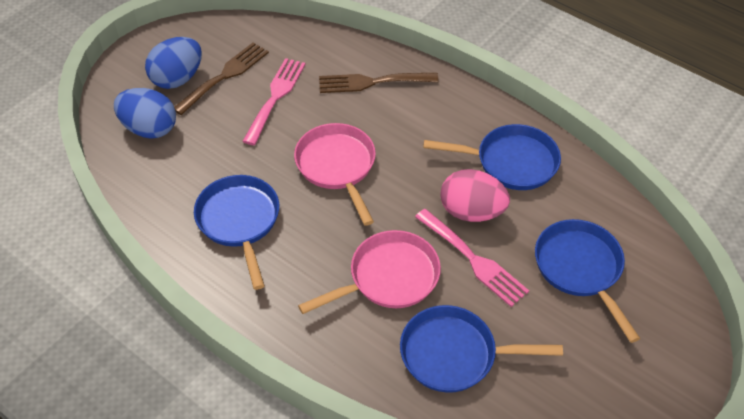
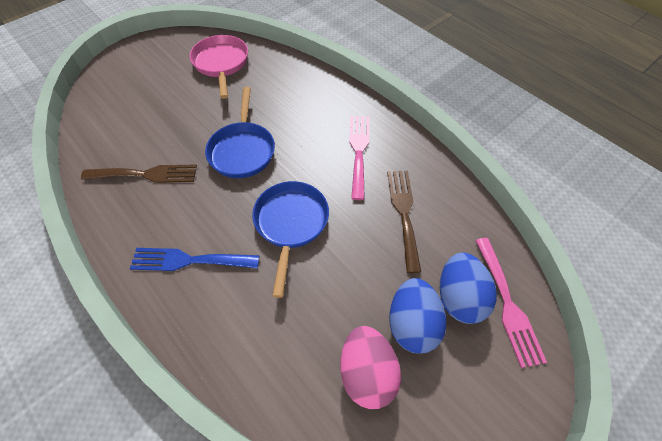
blue fork: 0 -> 1
blue pan: 4 -> 2
pink pan: 2 -> 1

